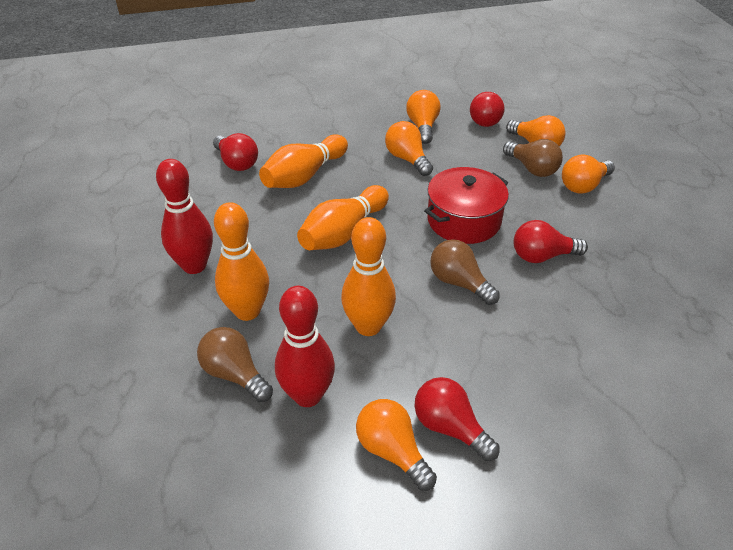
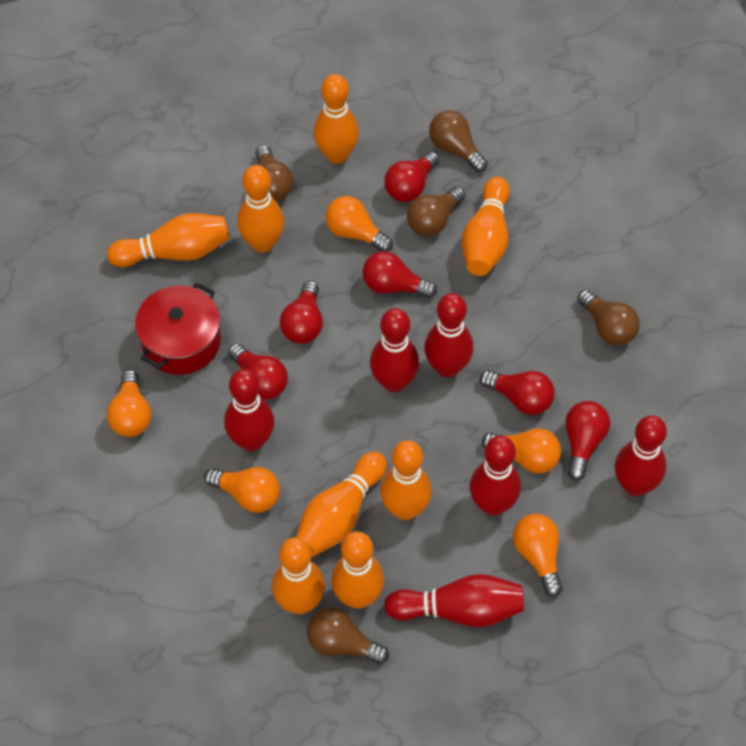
brown light bulb: 3 -> 5
orange bowling pin: 4 -> 8
red bowling pin: 2 -> 6
red light bulb: 4 -> 6

